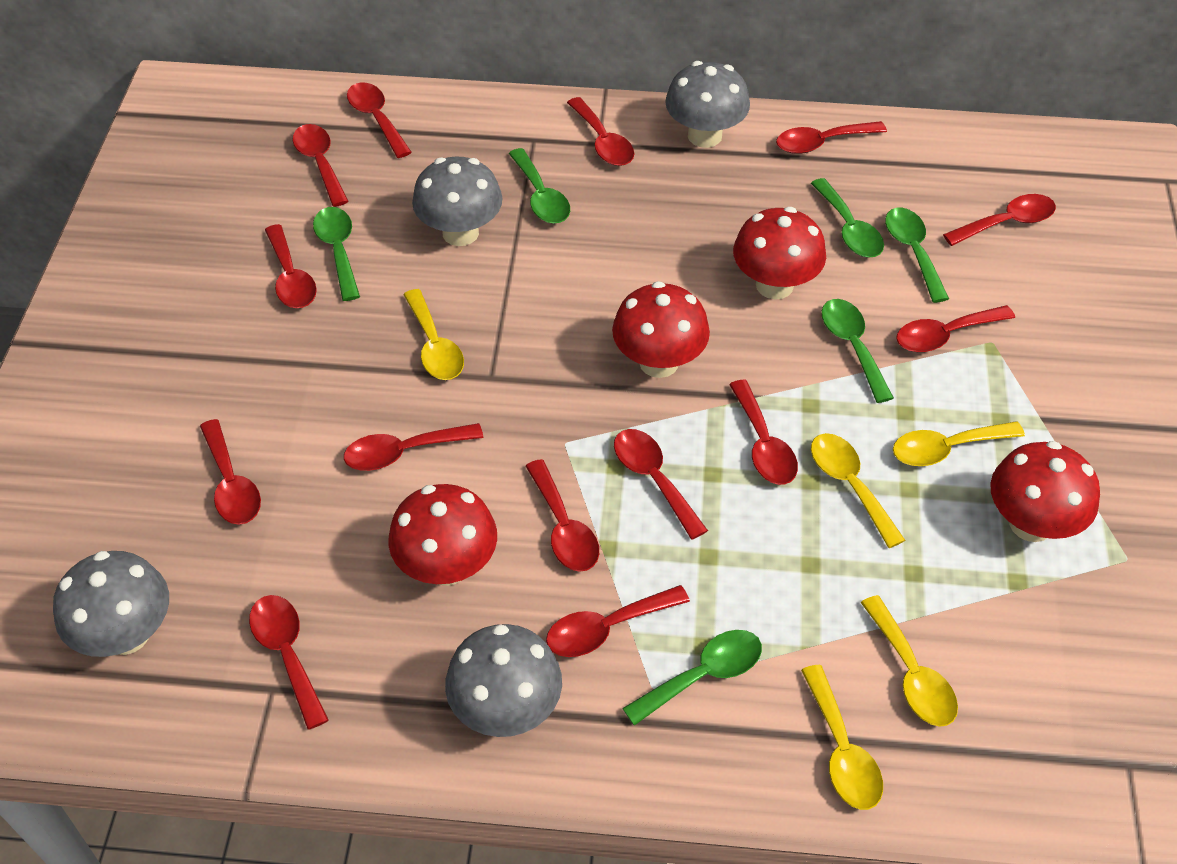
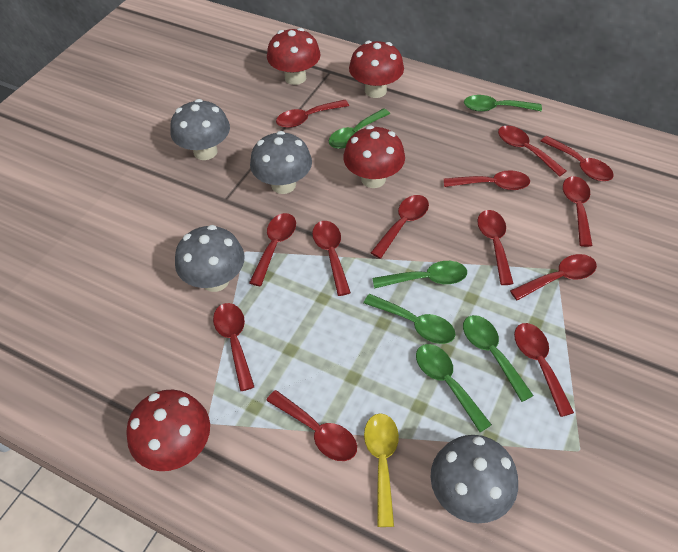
red spoon: 14 -> 13
yellow spoon: 5 -> 1

